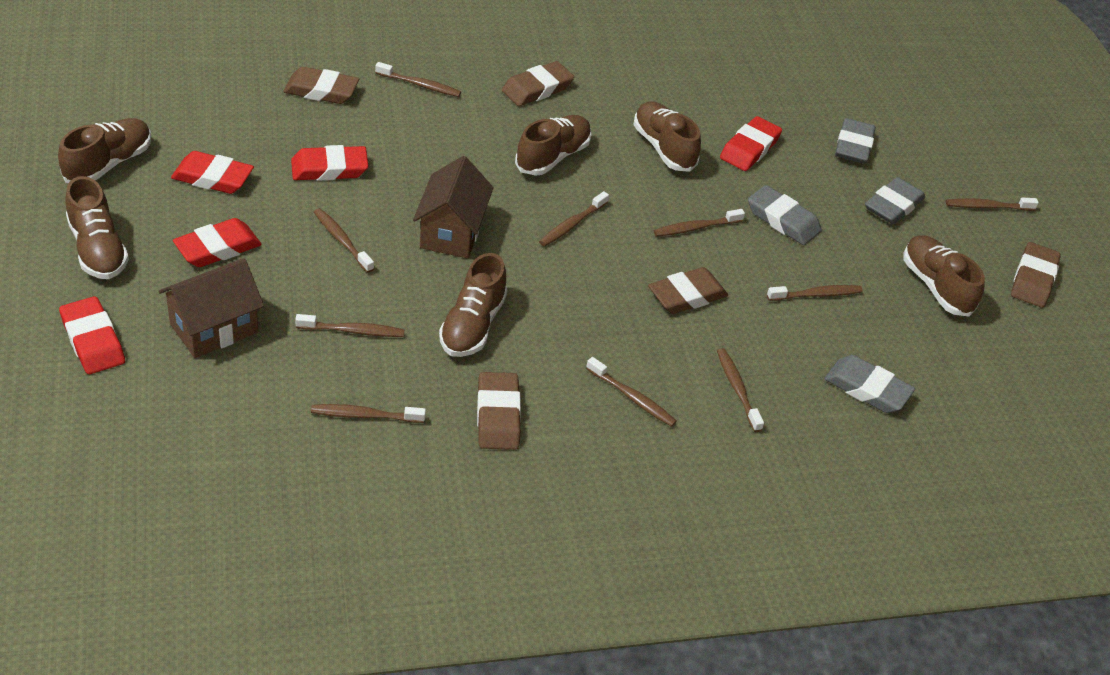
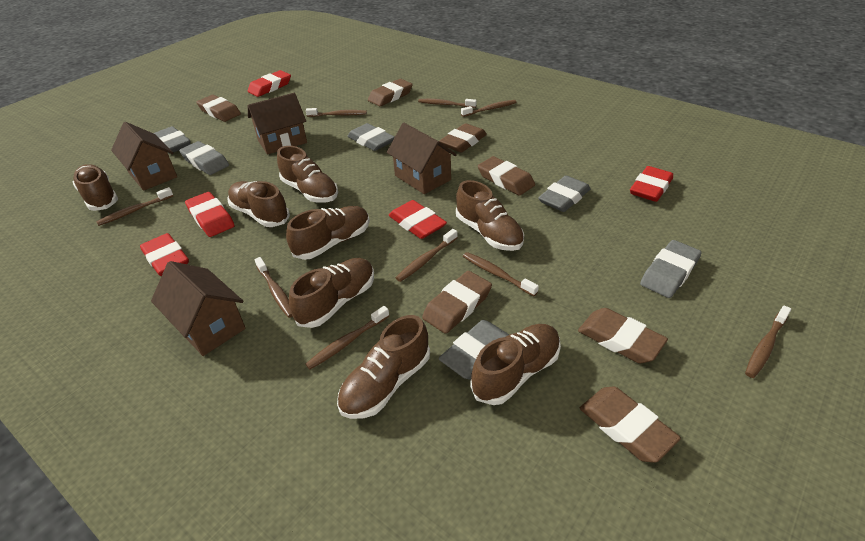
brown eraser: 5 -> 7
brown house: 2 -> 4
brown shoe: 6 -> 8
brown toothbrush: 10 -> 9
grey eraser: 4 -> 6

